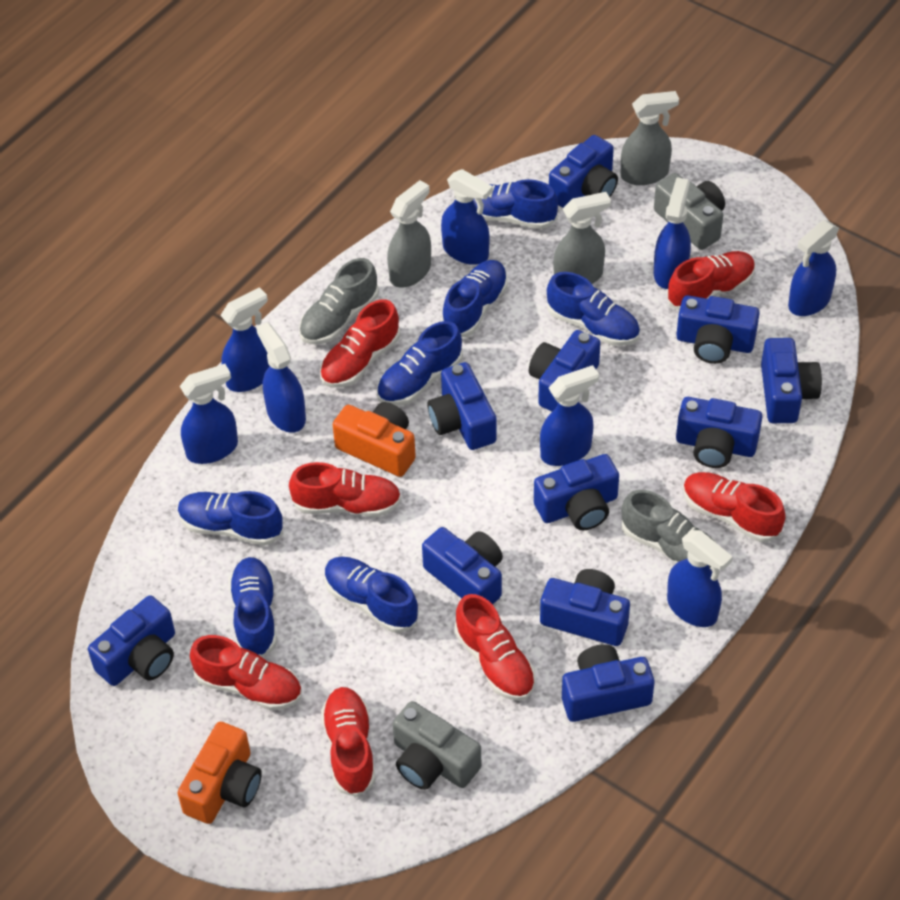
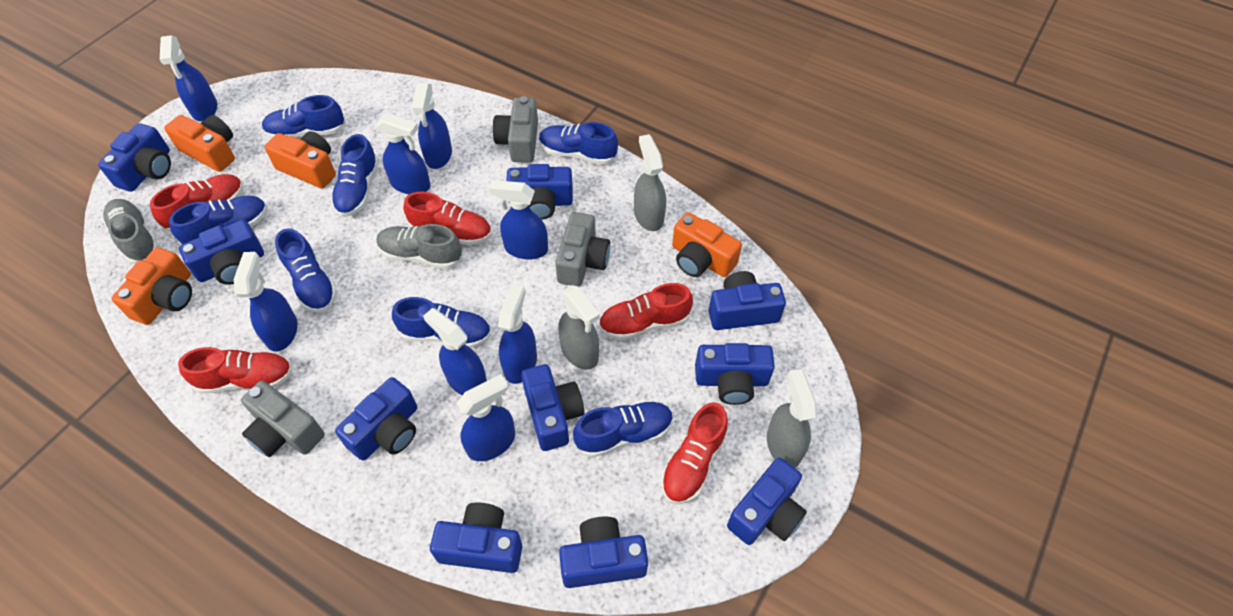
blue camera: 11 -> 10
grey camera: 2 -> 3
orange camera: 2 -> 4
red shoe: 7 -> 5

